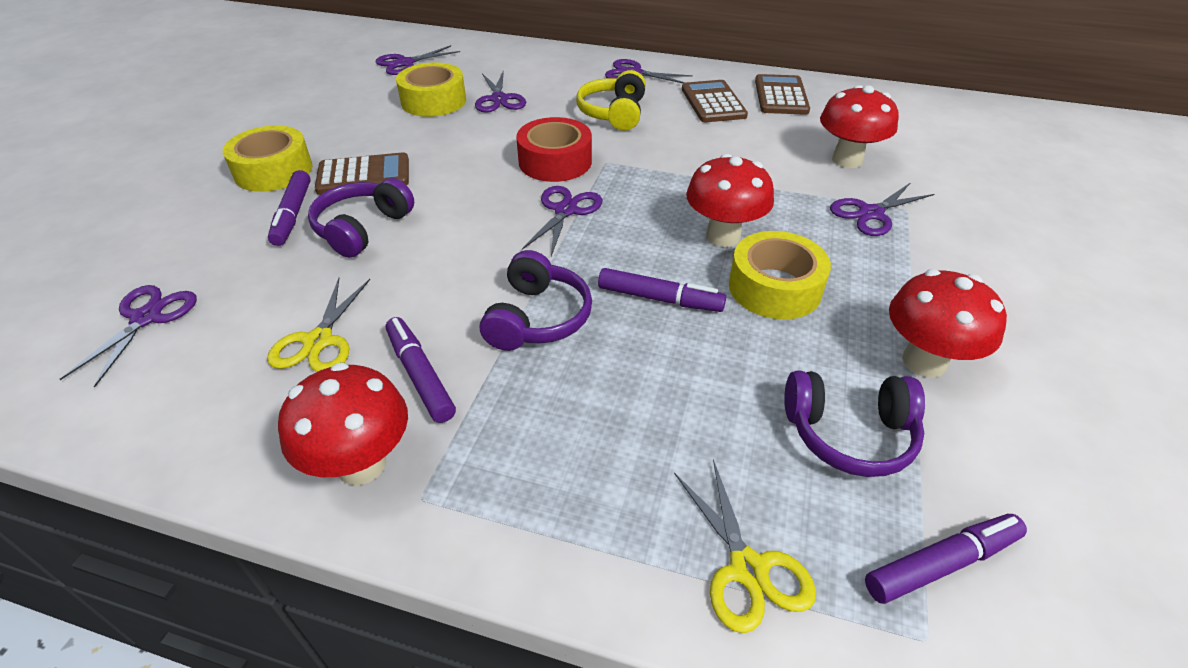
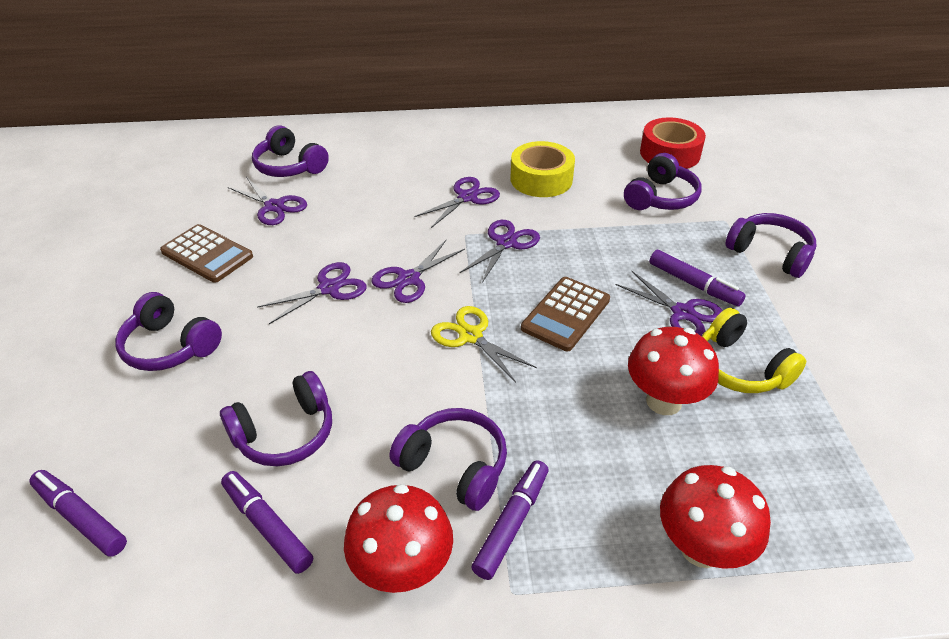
brown calculator: 3 -> 2
purple headphones: 3 -> 6
red mushroom: 4 -> 3
yellow scissors: 2 -> 1
yellow tape: 3 -> 1

